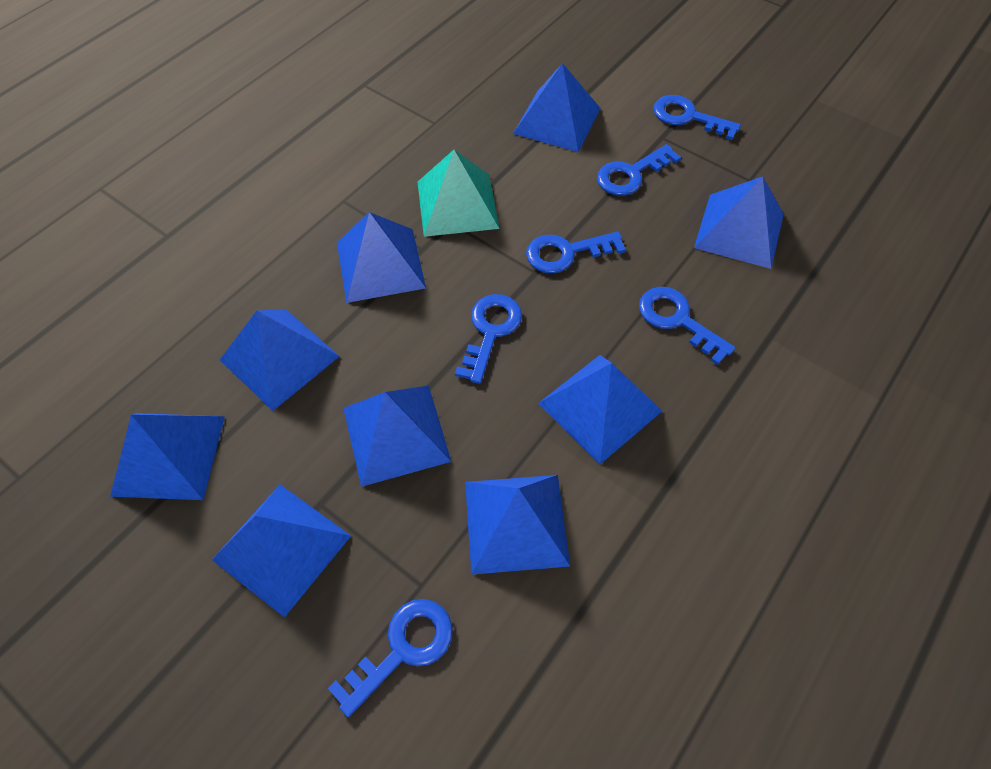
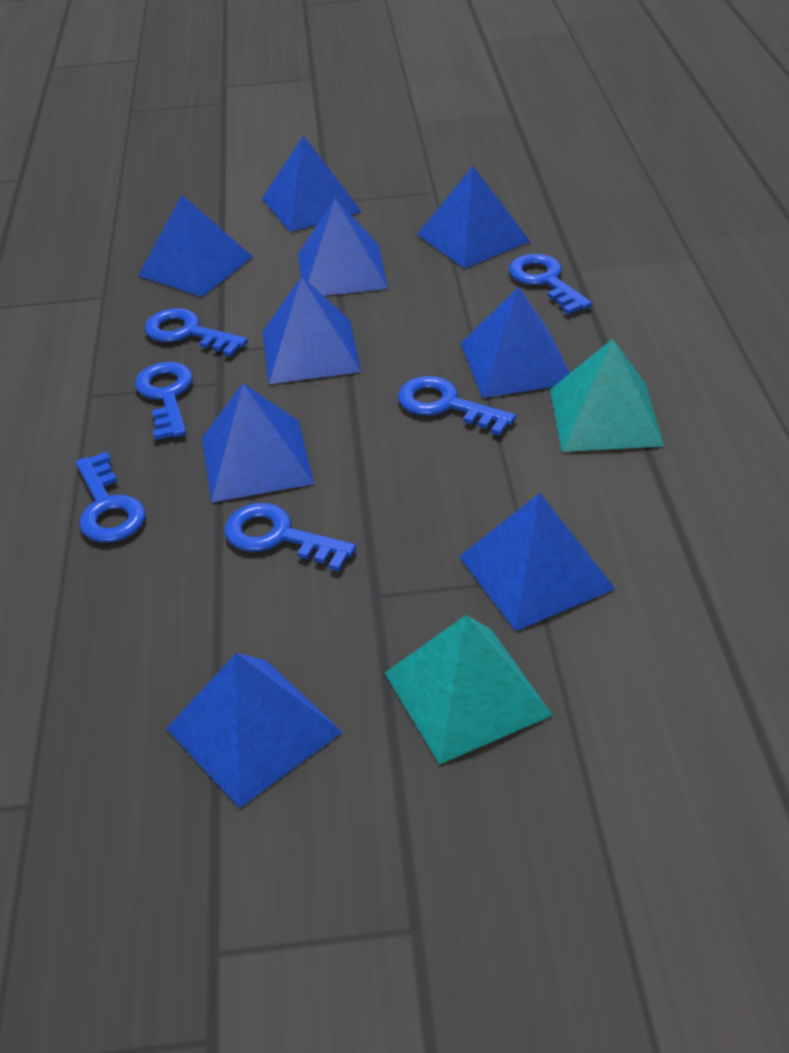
turquoise pyramid: 1 -> 2

